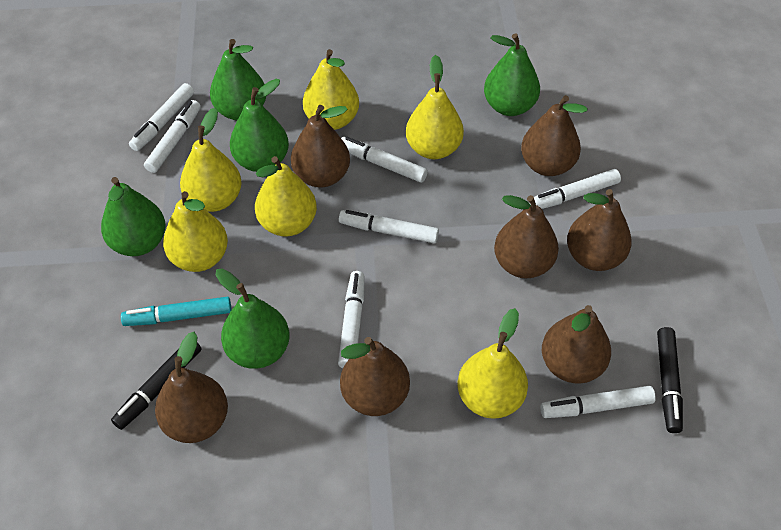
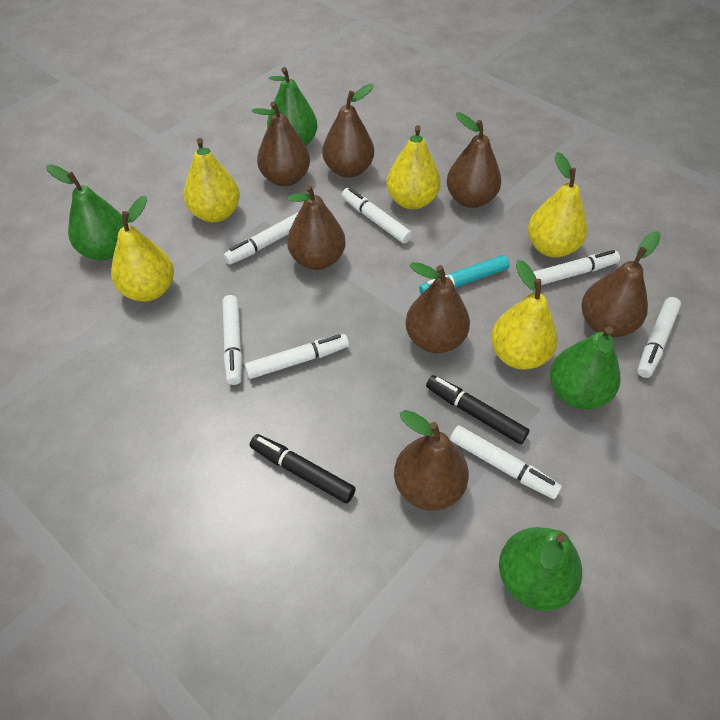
green pear: 5 -> 4
yellow pear: 6 -> 5

